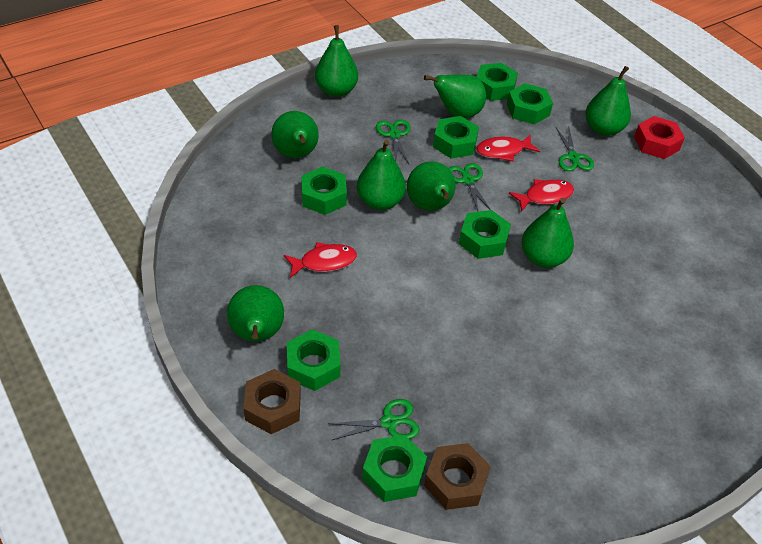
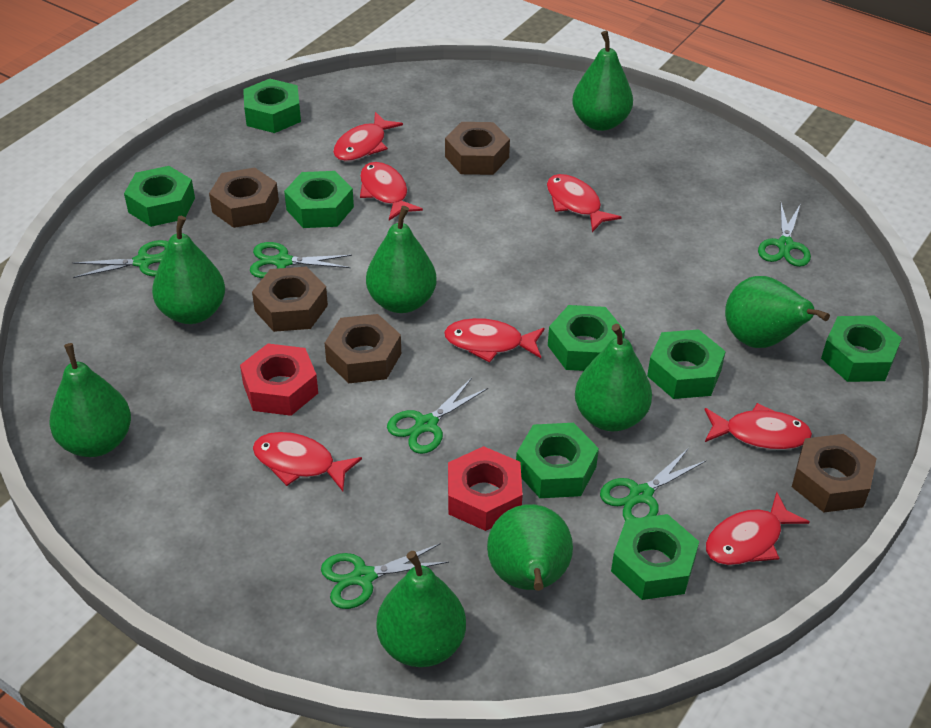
brown nut: 2 -> 5
green nut: 7 -> 8
green scissors: 4 -> 6
red fish: 3 -> 7
red nut: 1 -> 2

